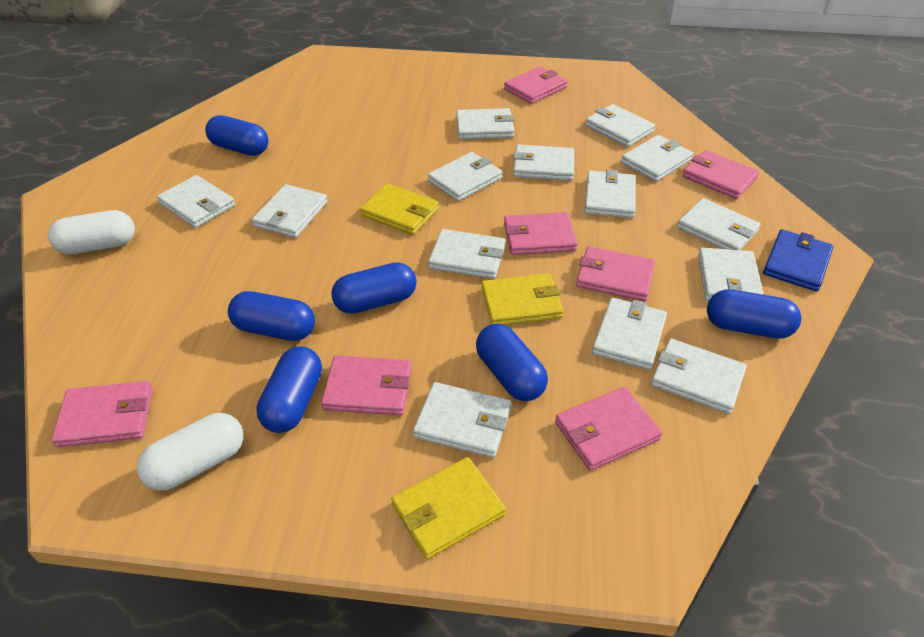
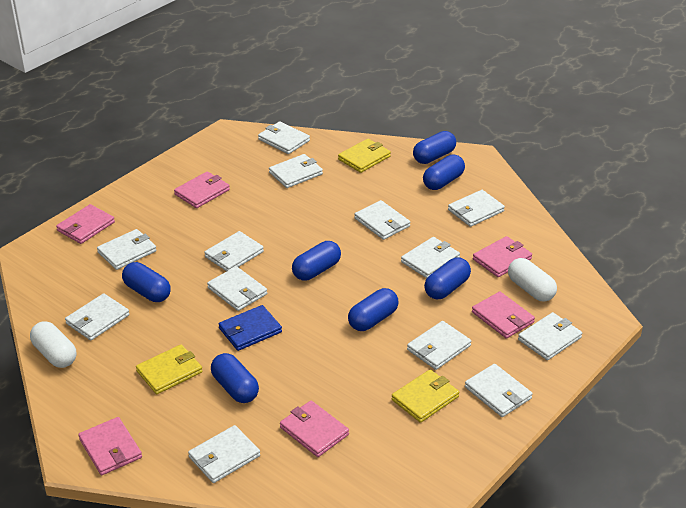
blue capsule: 6 -> 7
pink wallet: 7 -> 6
white wallet: 14 -> 13

